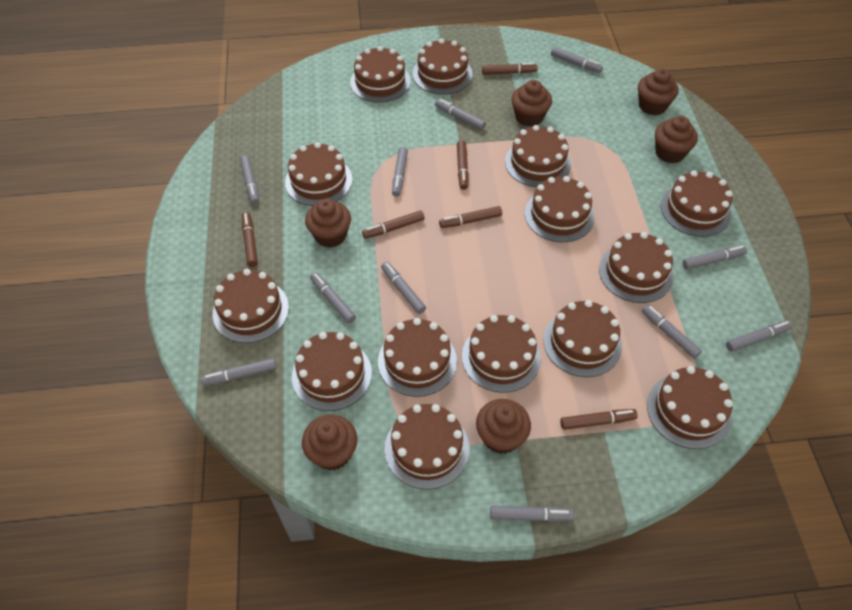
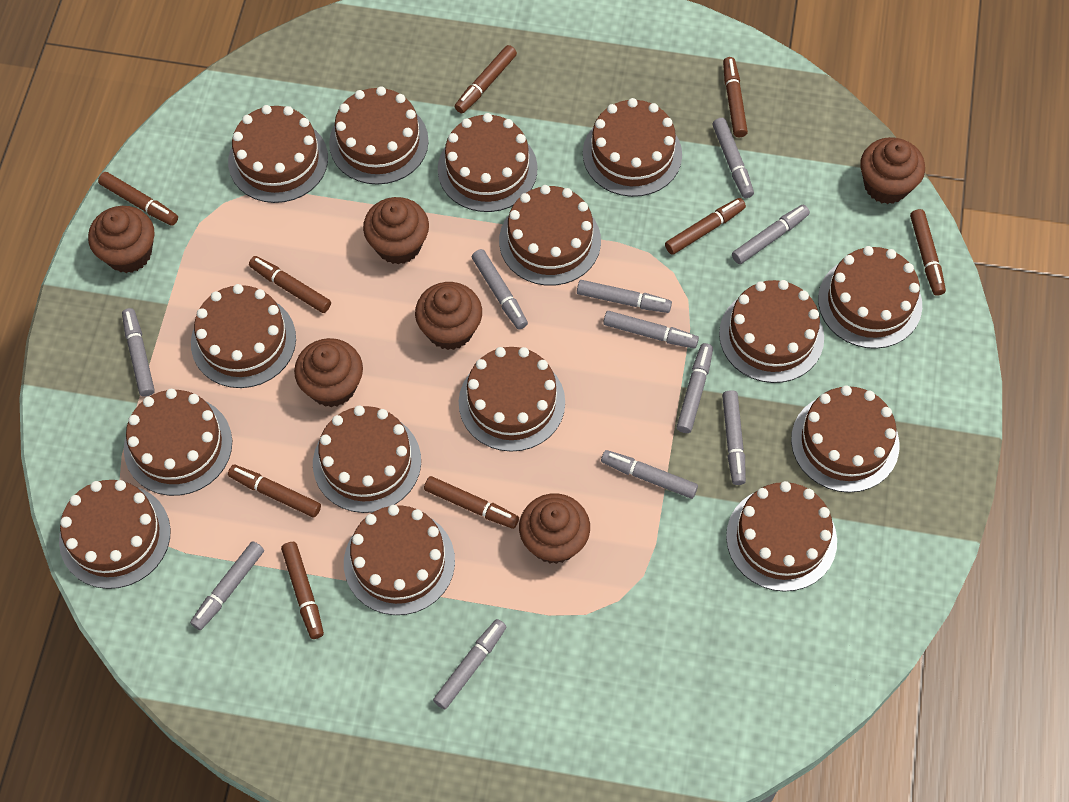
brown cake: 14 -> 15
brown marker: 6 -> 9

